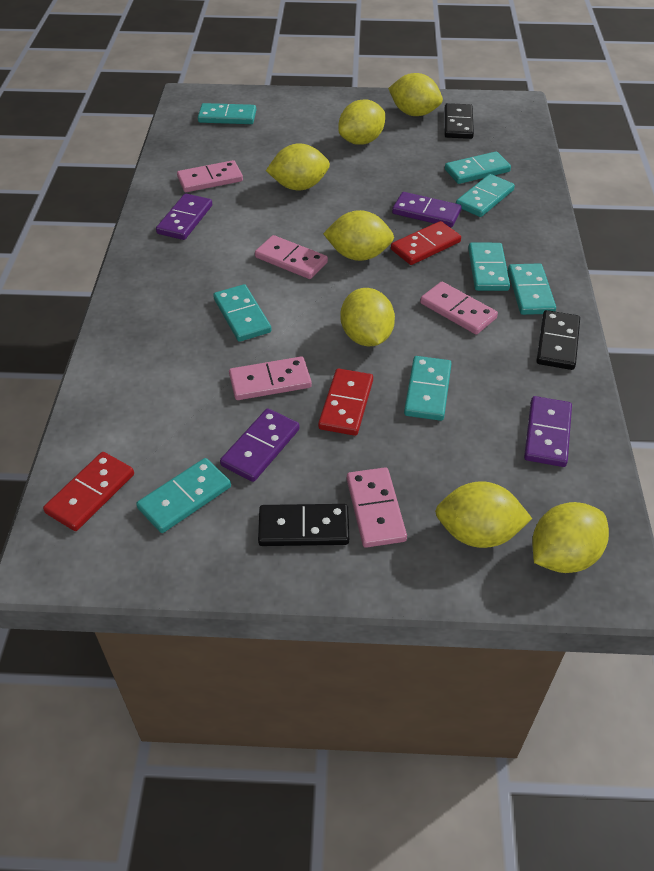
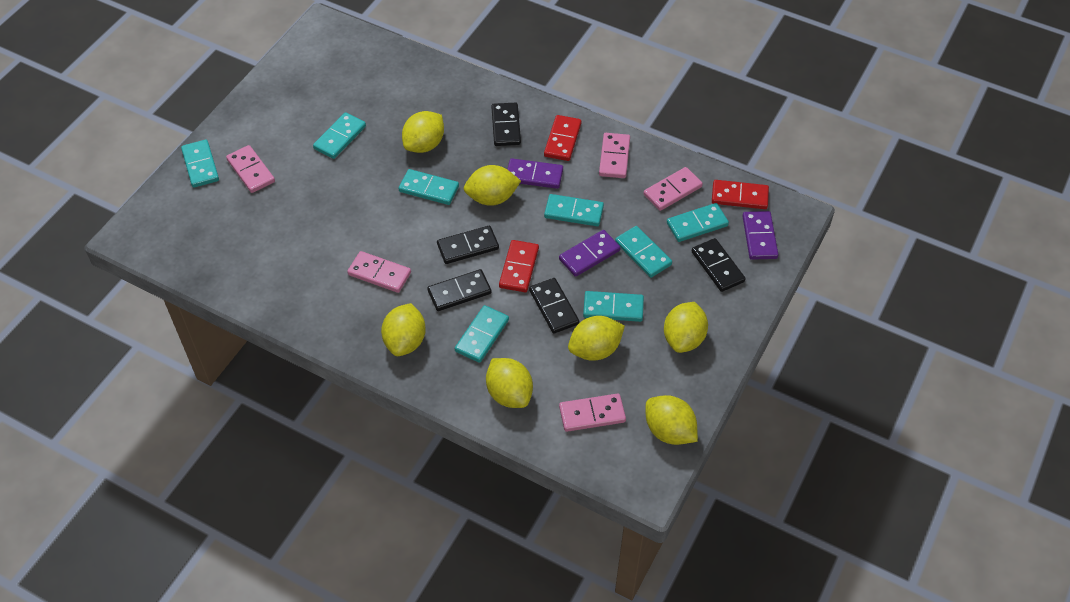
black domino: 3 -> 5
purple domino: 4 -> 3

